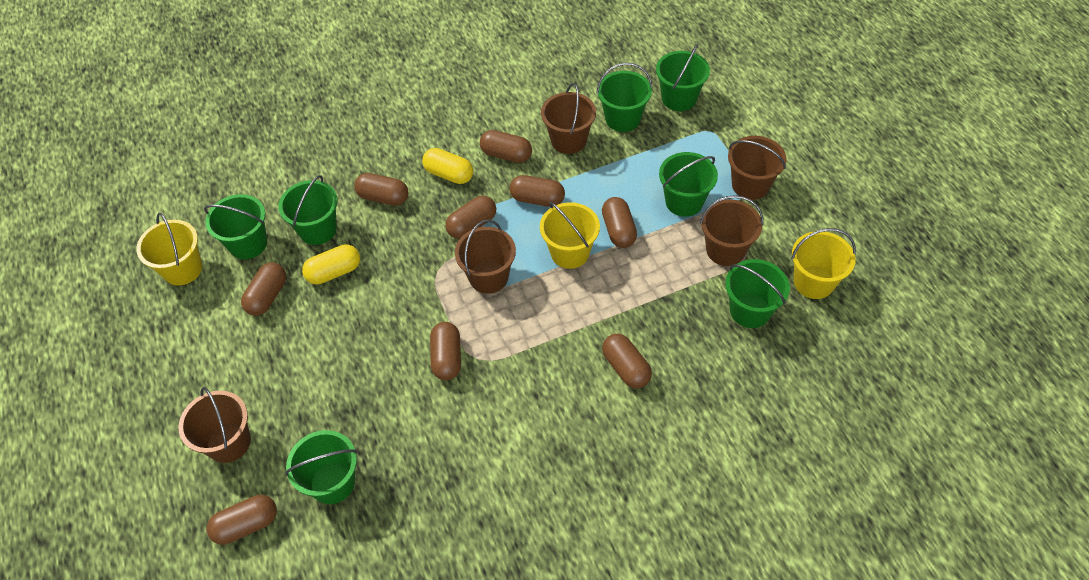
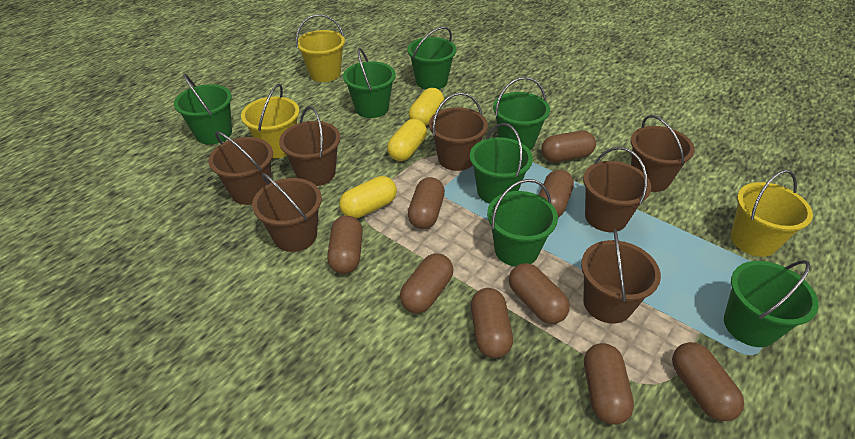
brown bucket: 5 -> 7
yellow capsule: 2 -> 3

